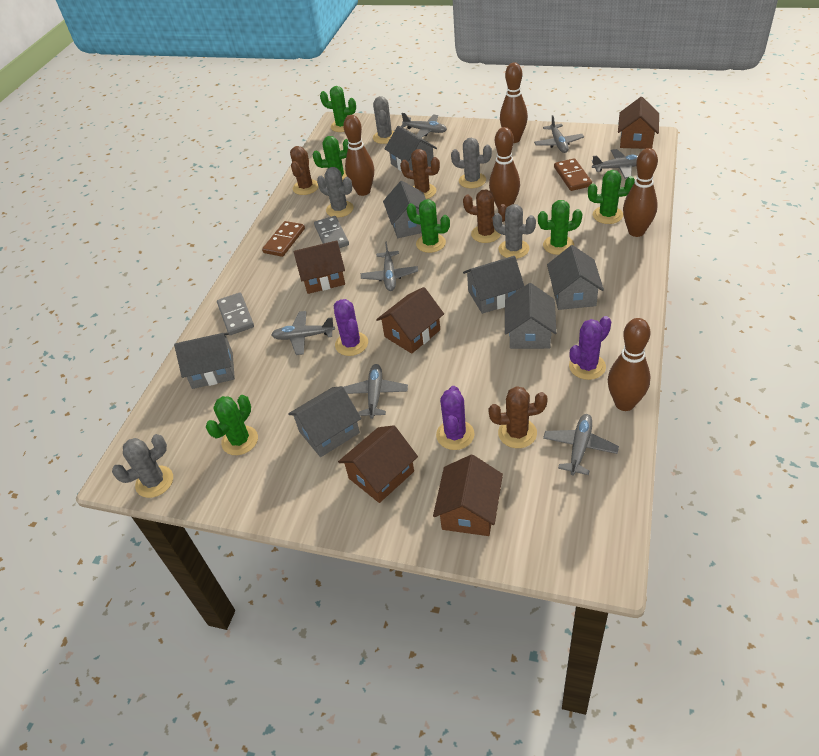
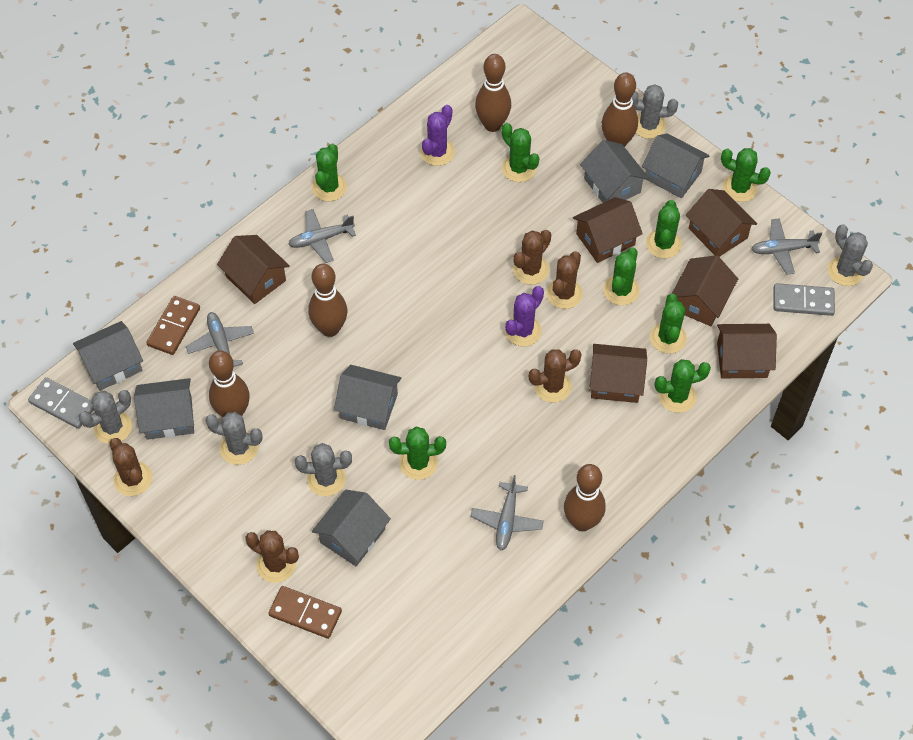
brown cactus: 4 -> 5
brown house: 5 -> 6
green cactus: 6 -> 8
grey house: 7 -> 6
grey plane: 7 -> 4
purple cactus: 3 -> 2

